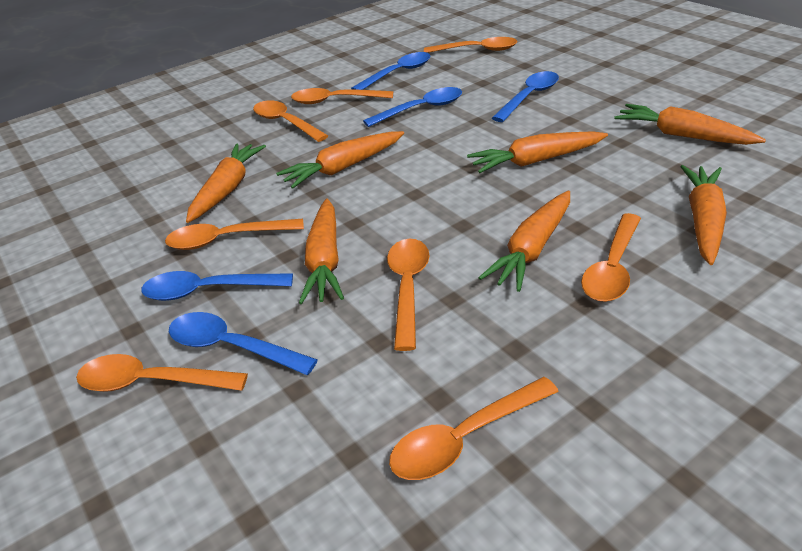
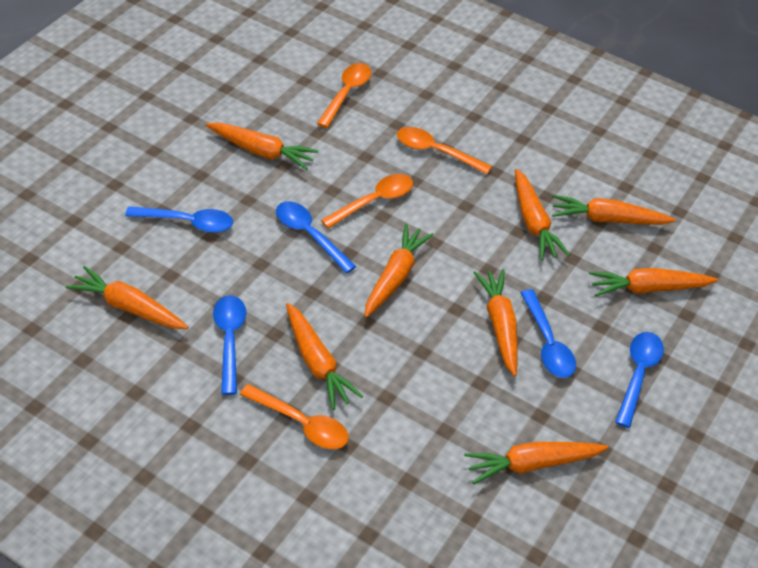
orange carrot: 7 -> 9
orange spoon: 8 -> 4

